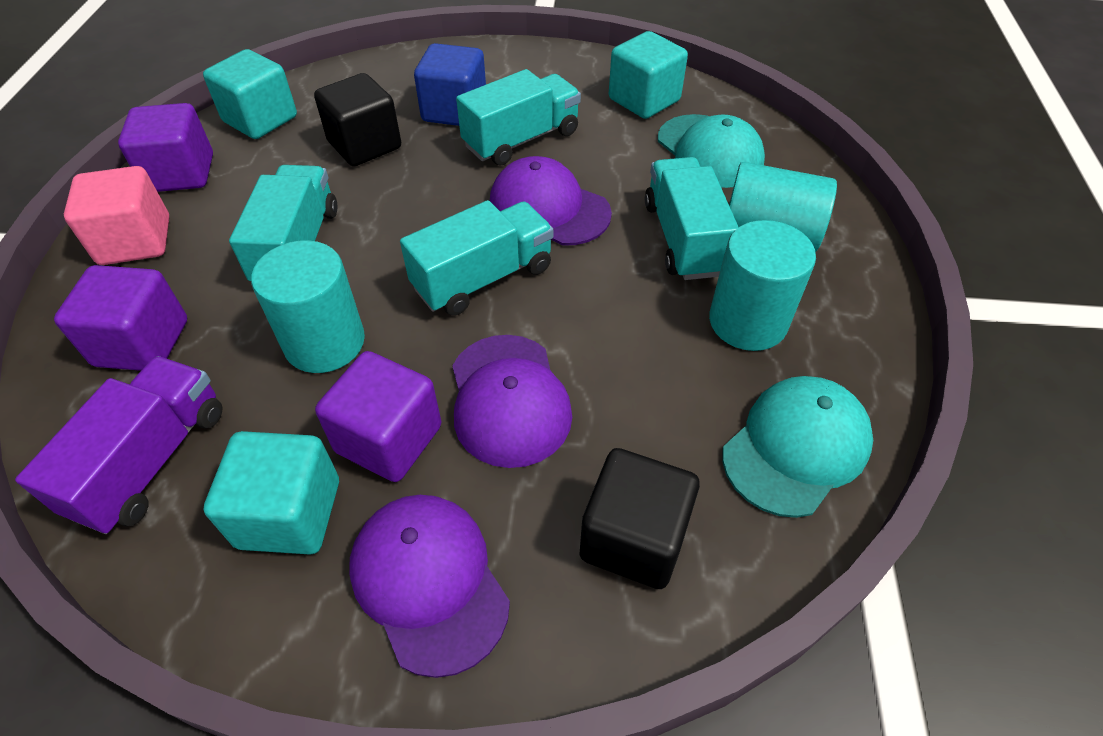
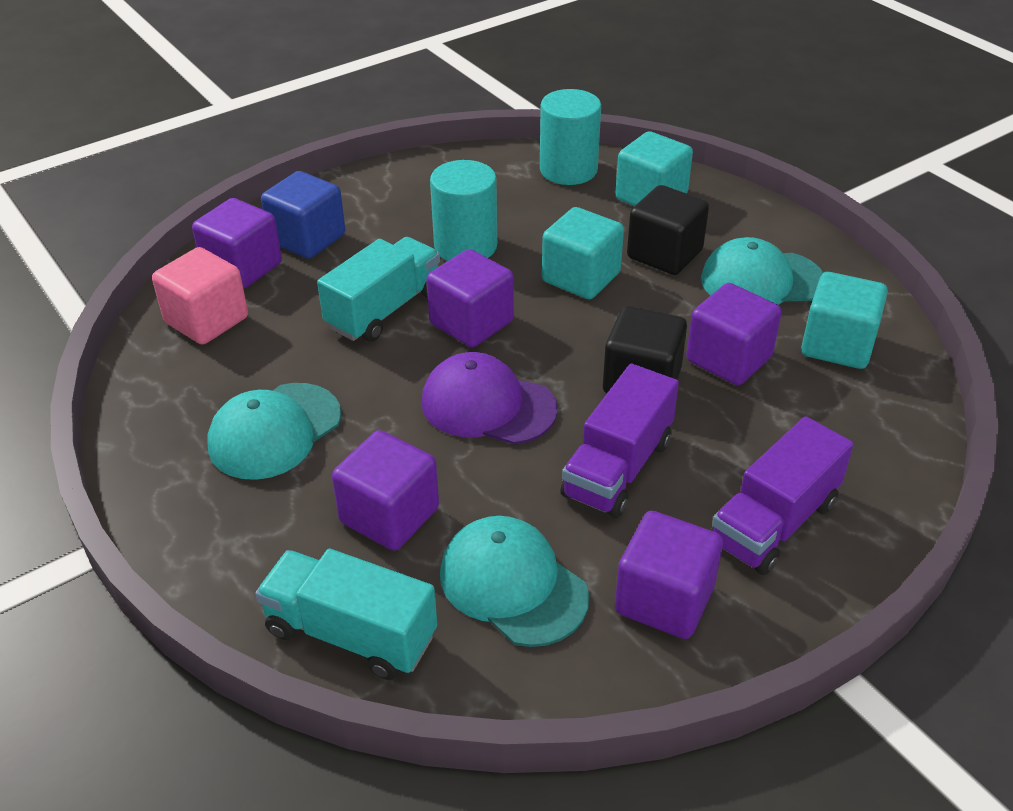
purple cap: 3 -> 1
purple cube: 3 -> 5
purple truck: 1 -> 2
turquoise cap: 2 -> 3
turquoise cylinder: 3 -> 2
turquoise truck: 4 -> 2

